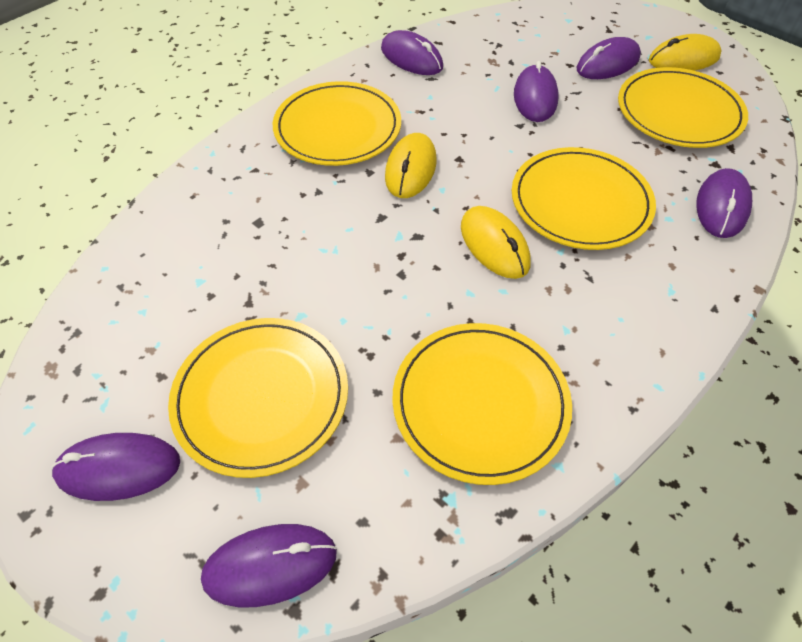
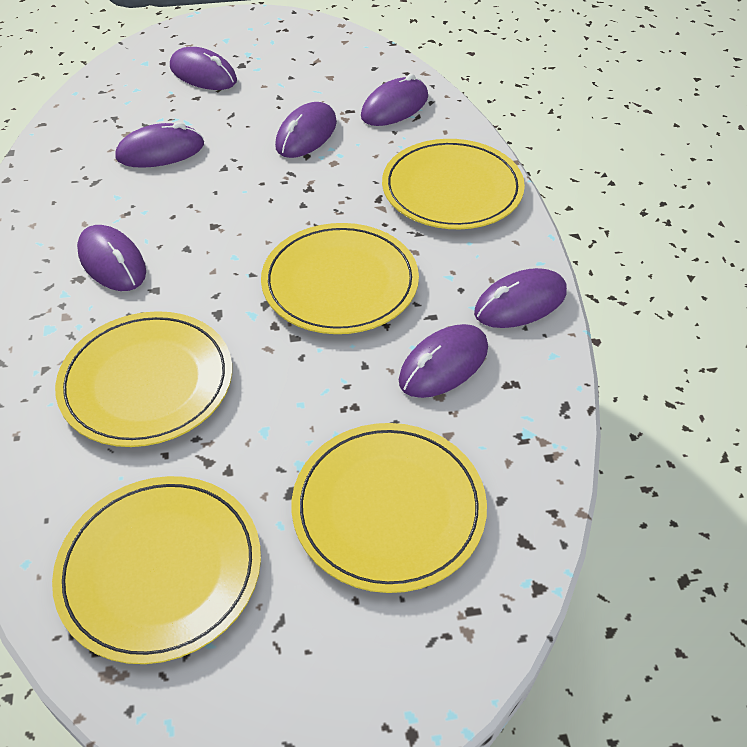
purple mouse: 6 -> 7
yellow mouse: 3 -> 0

